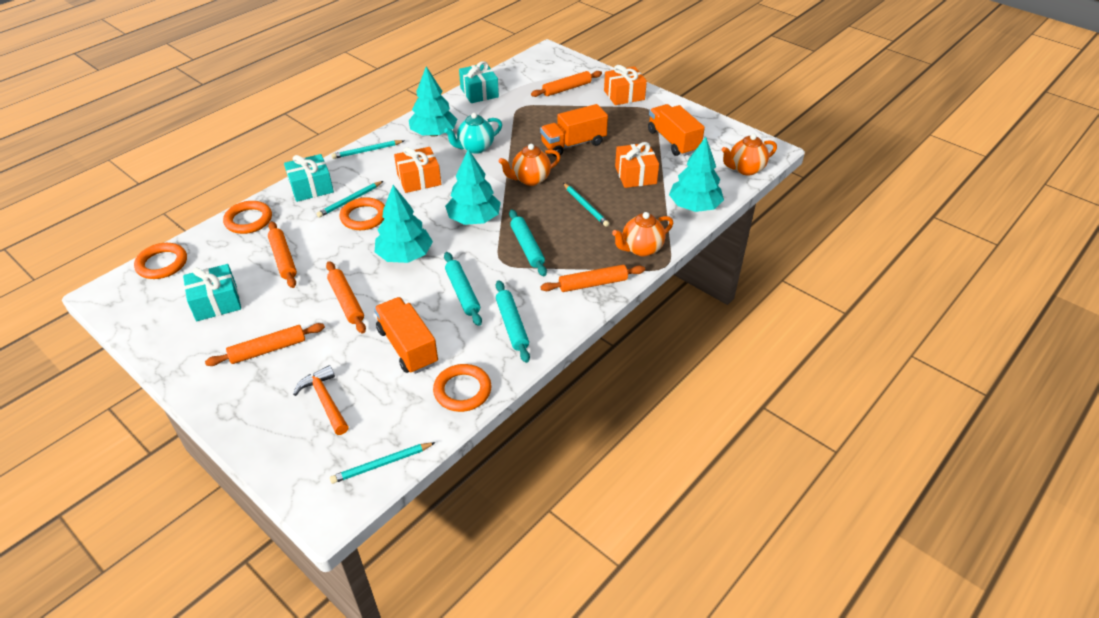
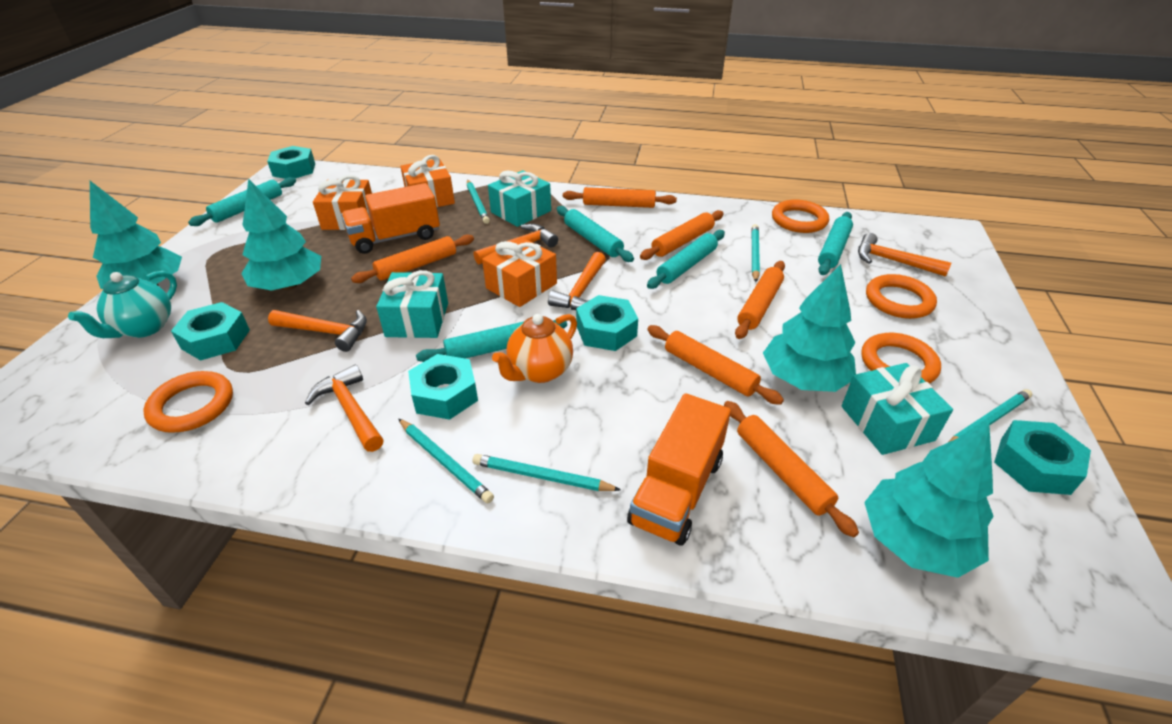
orange hammer: 1 -> 5
orange rolling pin: 5 -> 6
orange teapot: 3 -> 1
orange truck: 3 -> 2
turquoise nut: 0 -> 5
turquoise pencil: 4 -> 5
turquoise rolling pin: 3 -> 5

